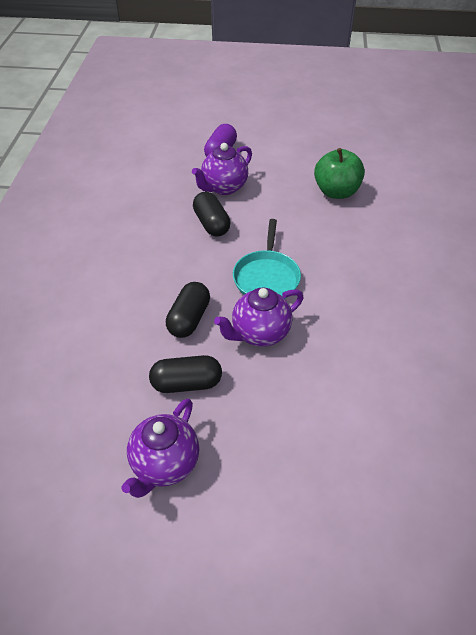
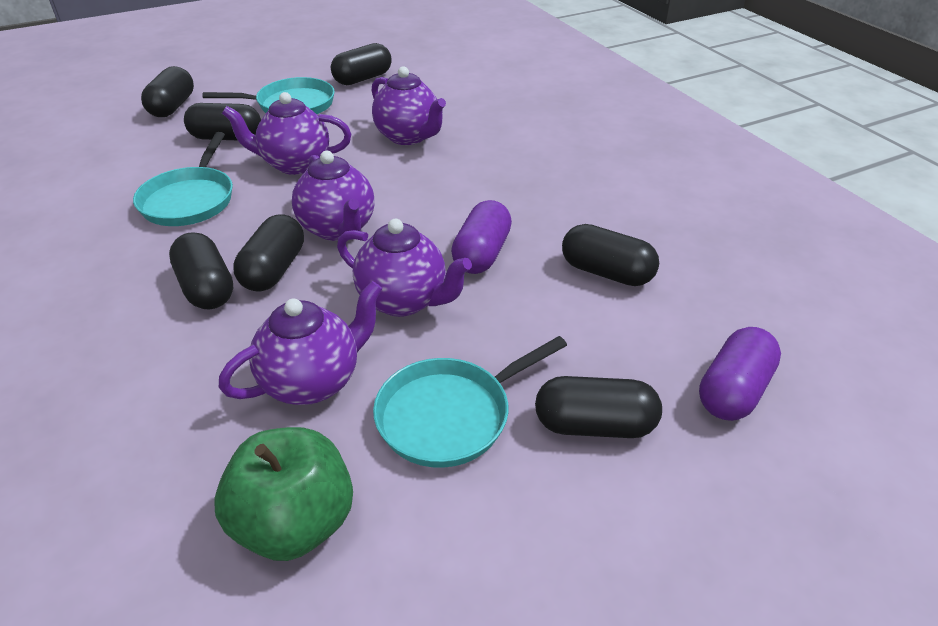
black capsule: 3 -> 7
purple capsule: 1 -> 2
purple teapot: 3 -> 5
turquoise pan: 1 -> 3

